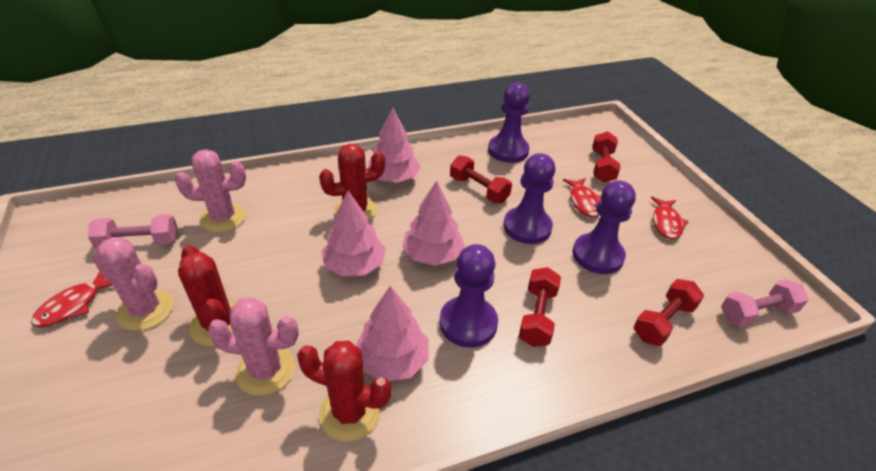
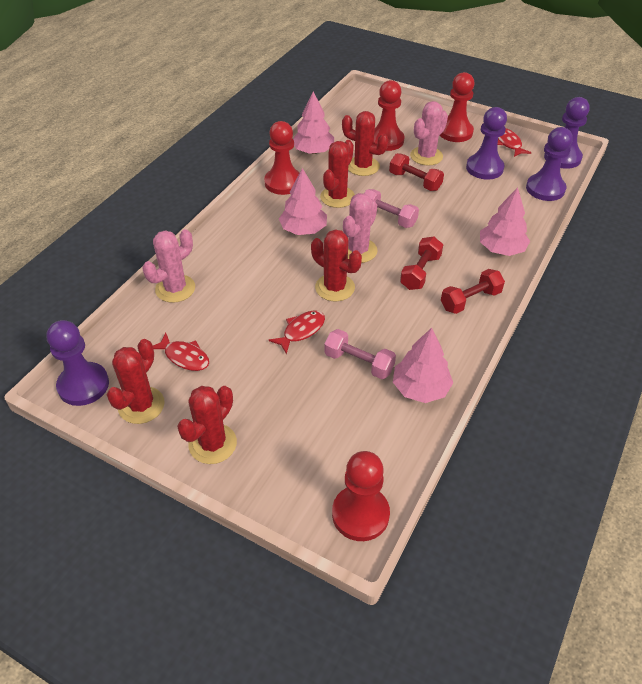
red cactus: 3 -> 5
red dumbbell: 4 -> 3
red pawn: 0 -> 4

